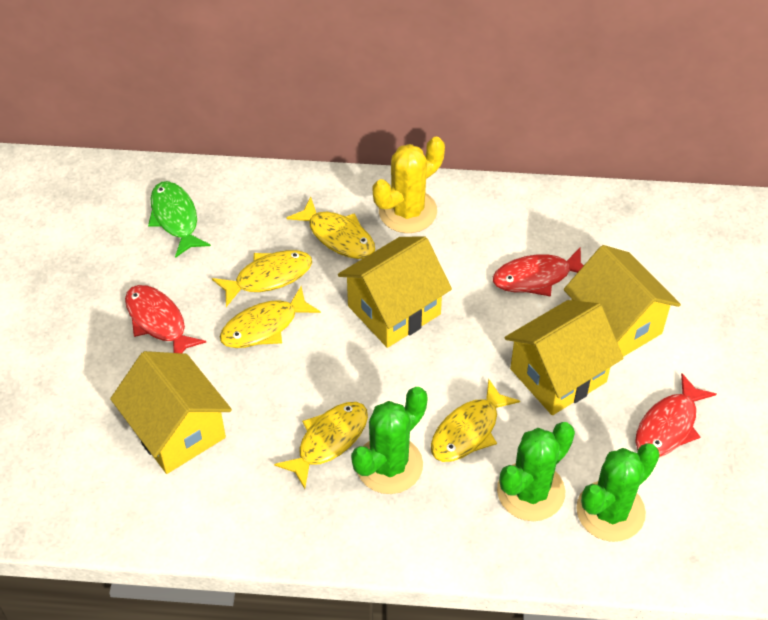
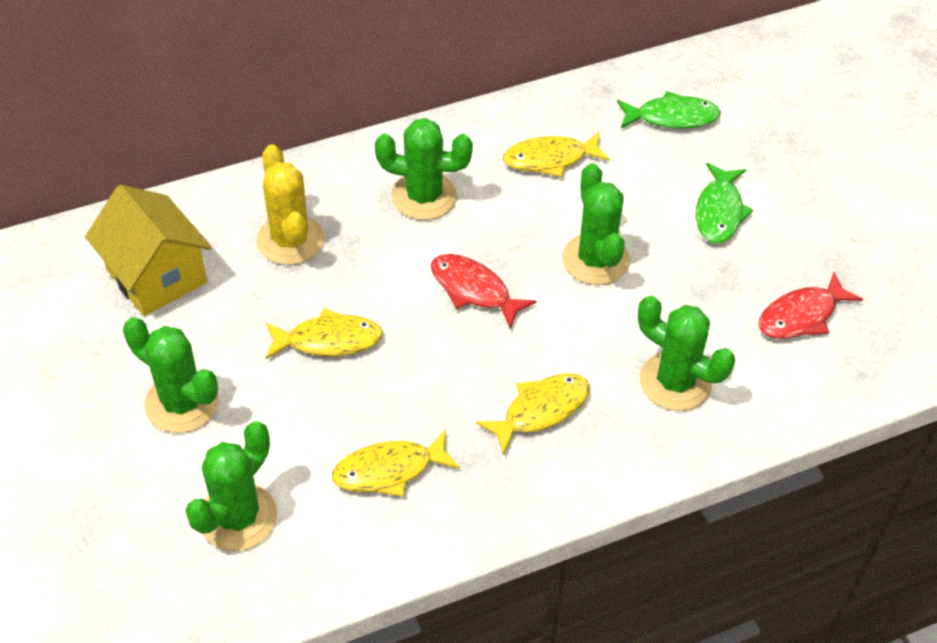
green cactus: 3 -> 5
green fish: 1 -> 2
red fish: 3 -> 2
yellow fish: 5 -> 4
yellow house: 4 -> 1

